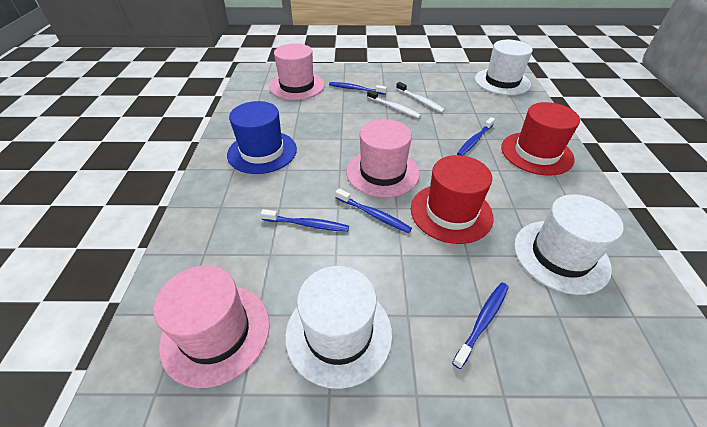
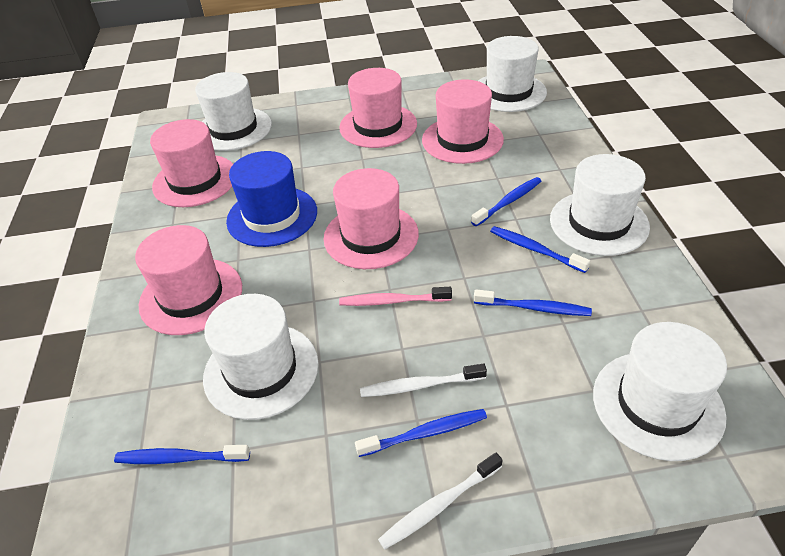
pink hat: 3 -> 5
pink toothbrush: 0 -> 1
red hat: 2 -> 0
white hat: 3 -> 5

